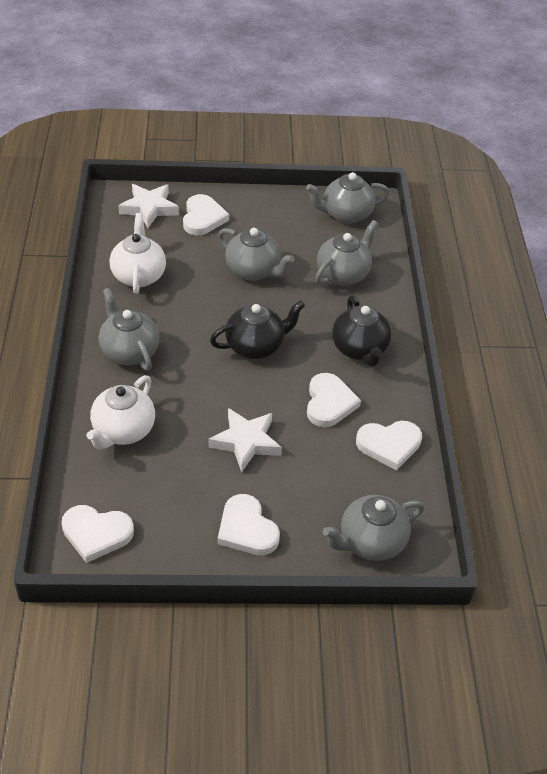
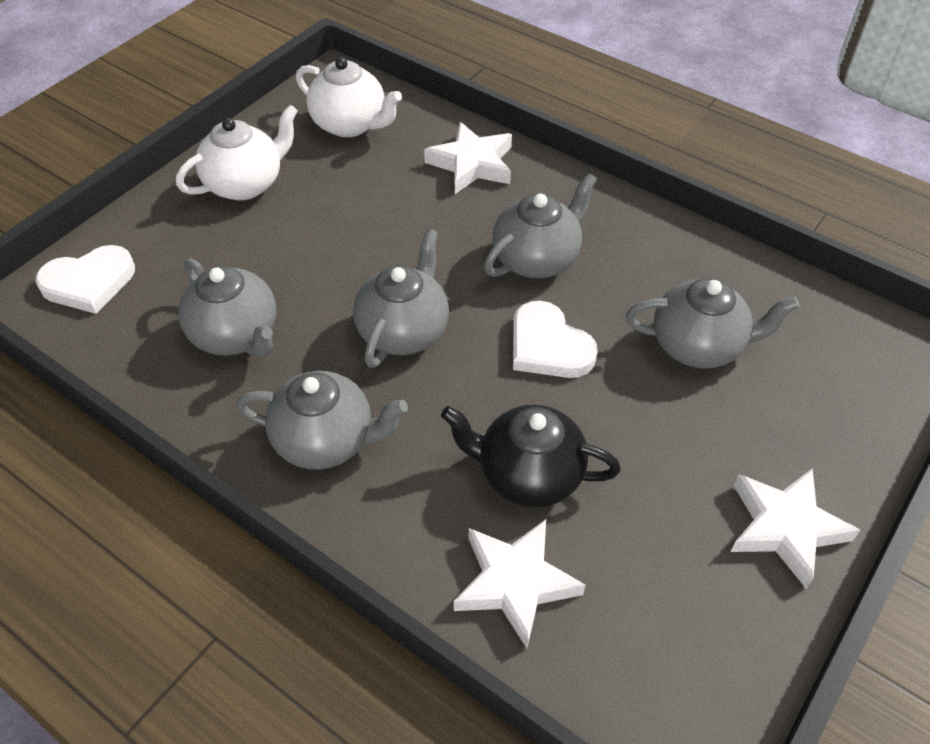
black teapot: 2 -> 1
white heart: 5 -> 2
white star: 2 -> 3

